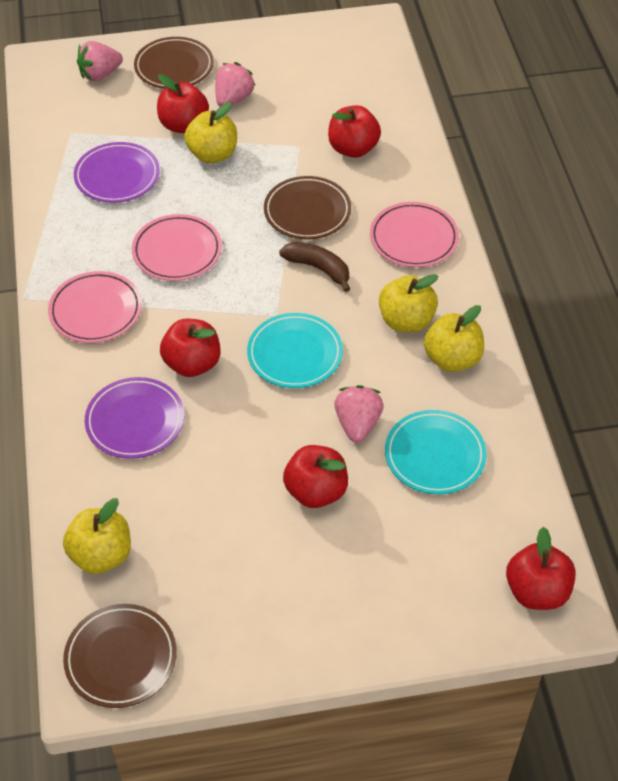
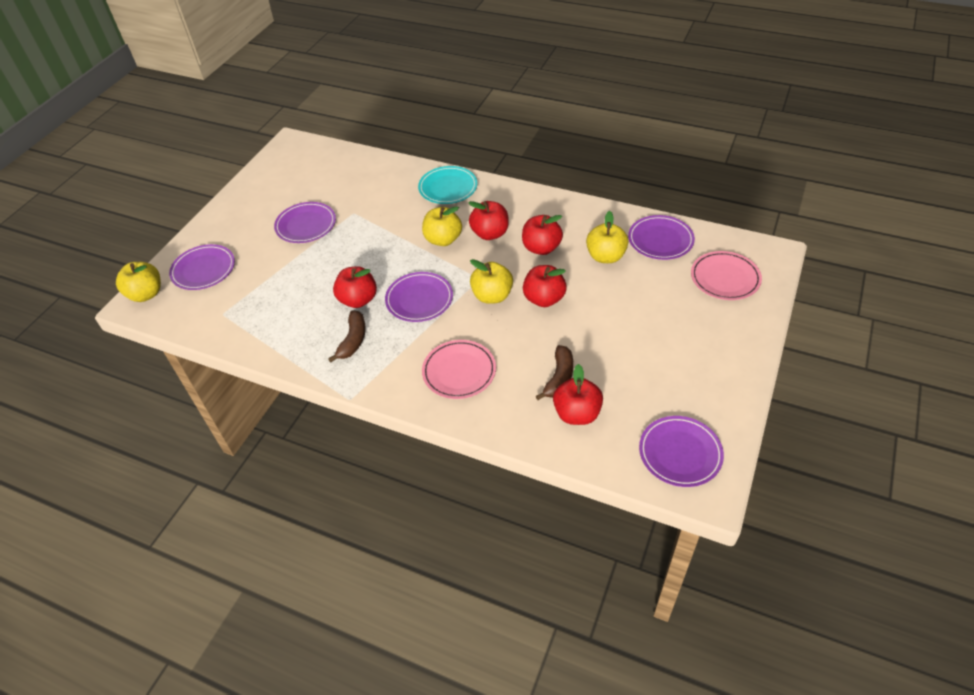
brown banana: 1 -> 2
brown plate: 3 -> 0
pink plate: 3 -> 2
pink strawberry: 3 -> 0
purple plate: 2 -> 5
turquoise plate: 2 -> 1

